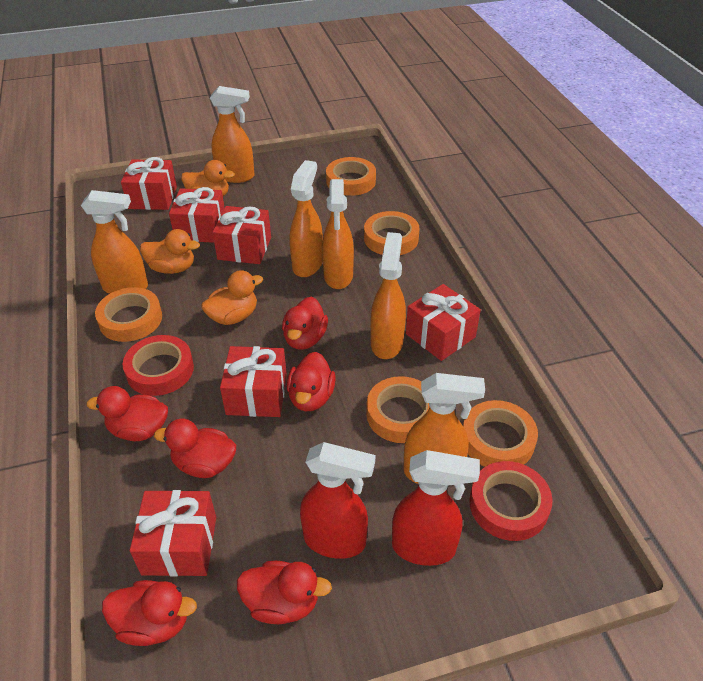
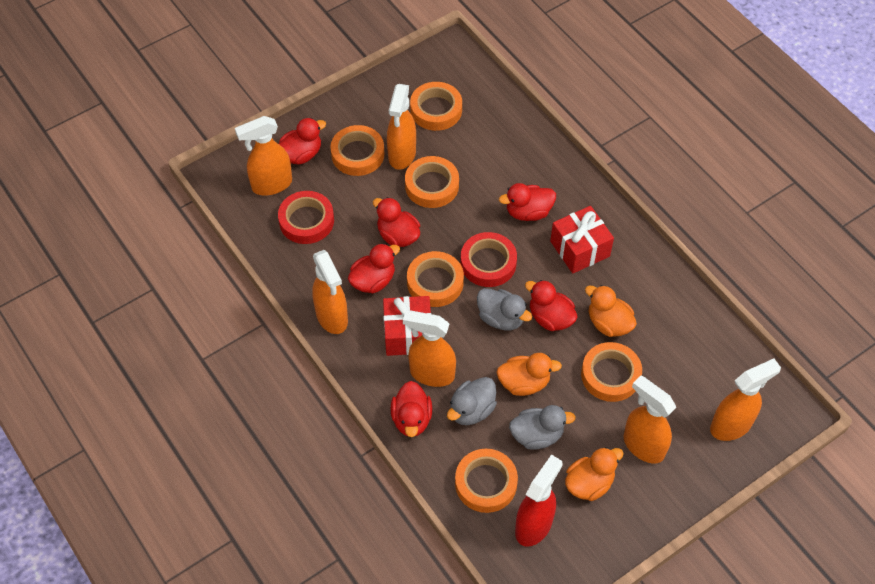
grey duck: 0 -> 3
orange tape: 5 -> 6
red gift: 6 -> 2
red spray bottle: 2 -> 1

